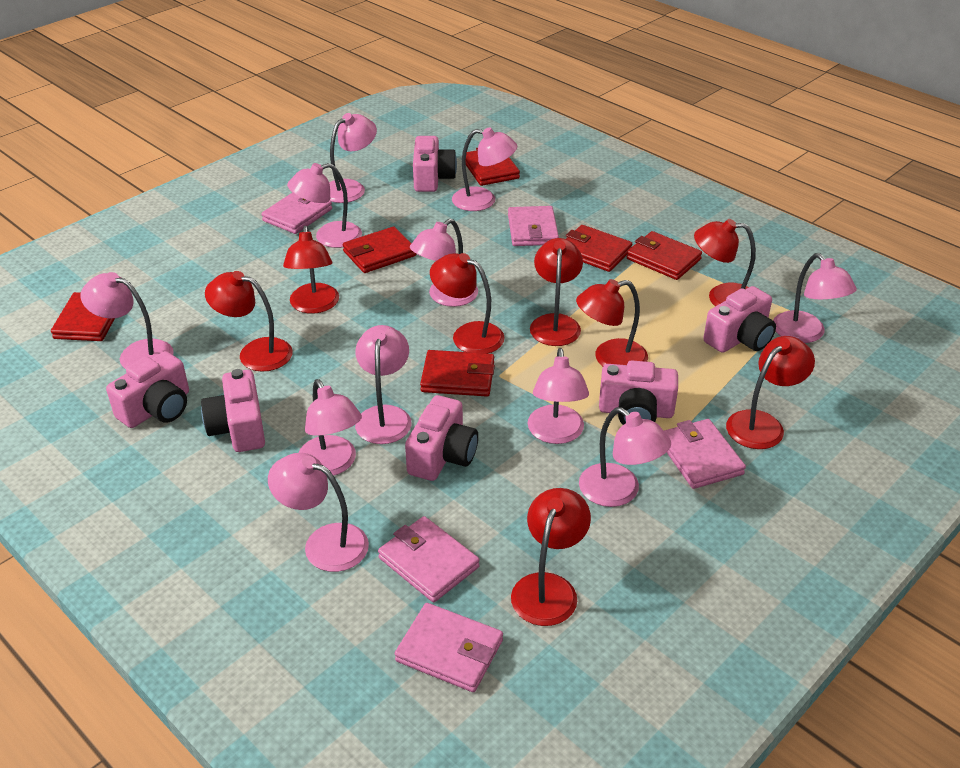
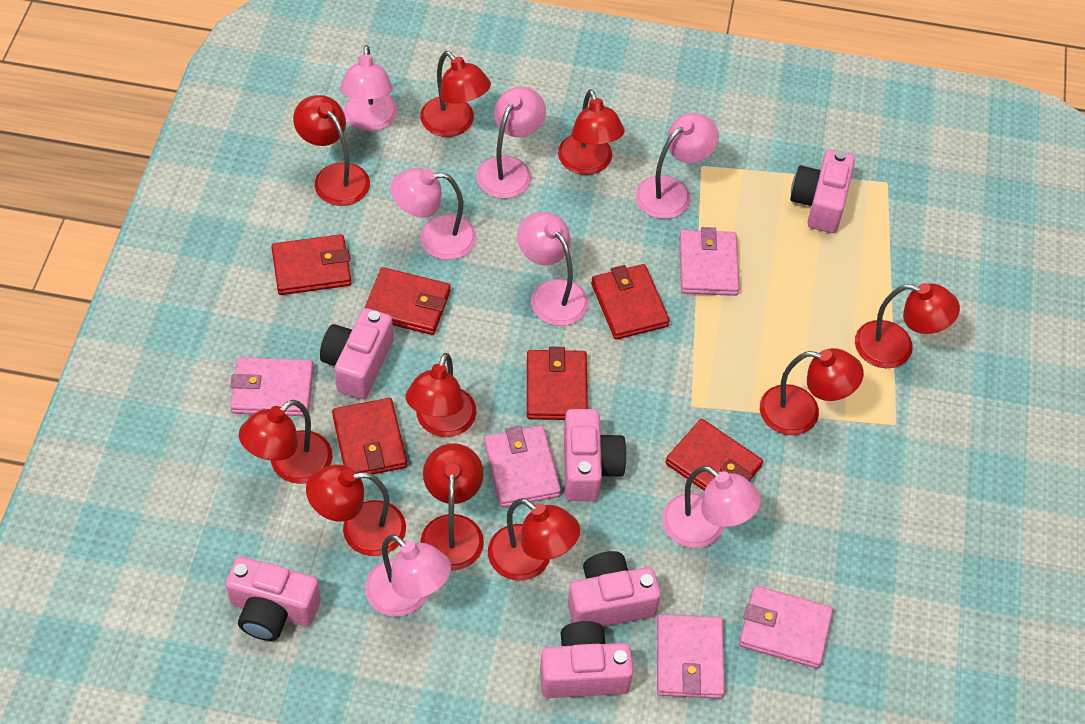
pink lamp: 11 -> 7
red lamp: 8 -> 10

